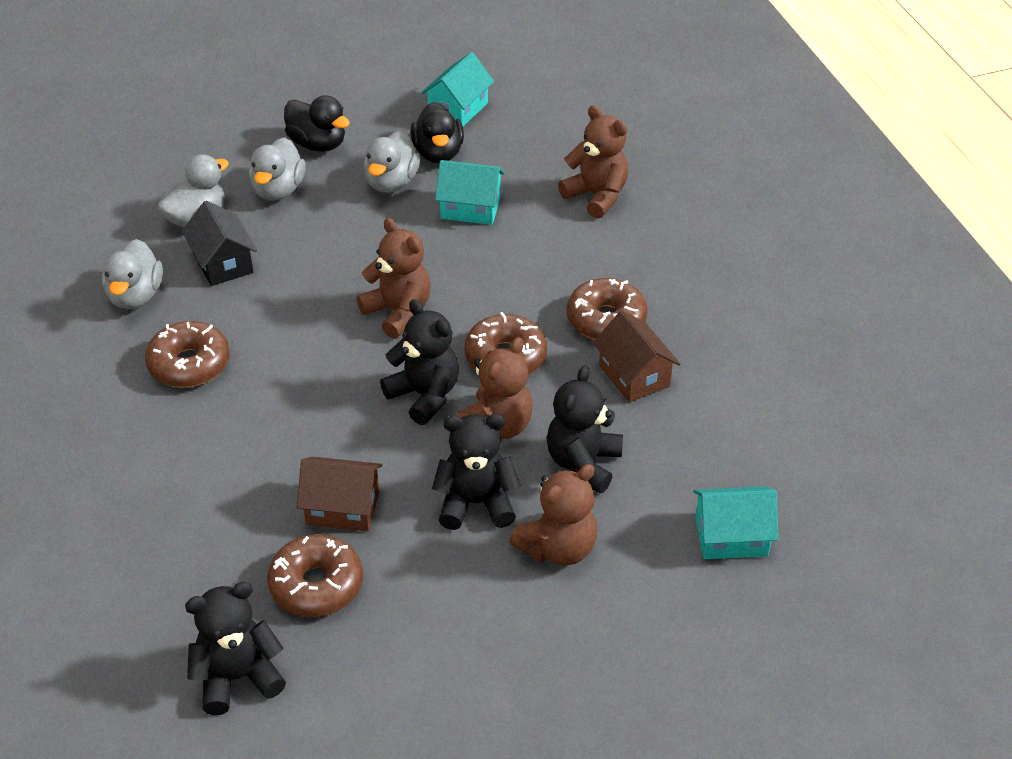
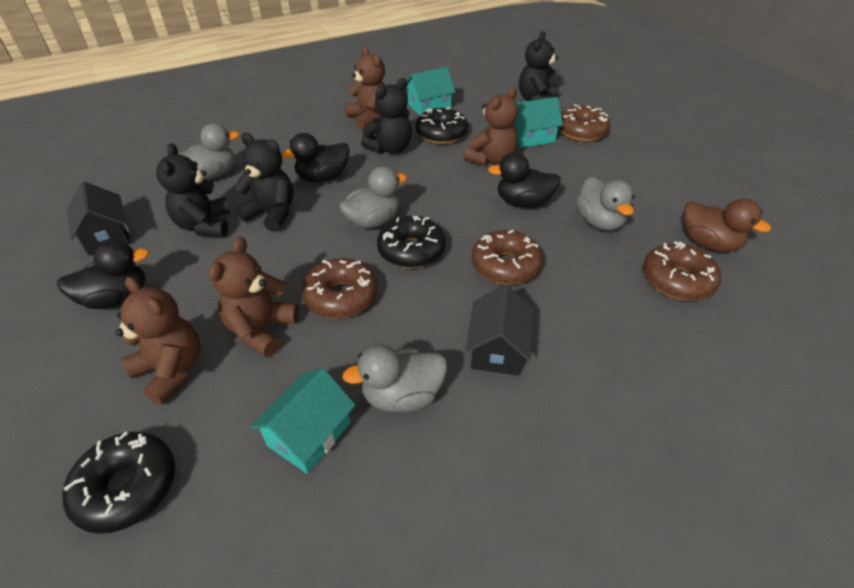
black donut: 0 -> 3
black duck: 2 -> 3
black house: 1 -> 2
brown duck: 0 -> 1
brown house: 2 -> 0

